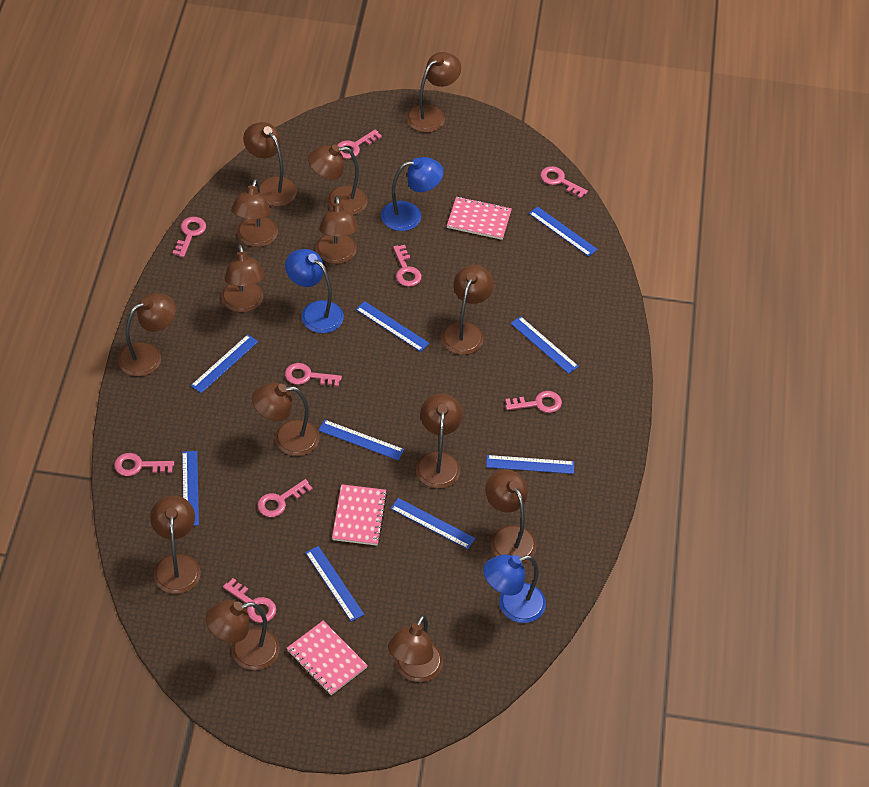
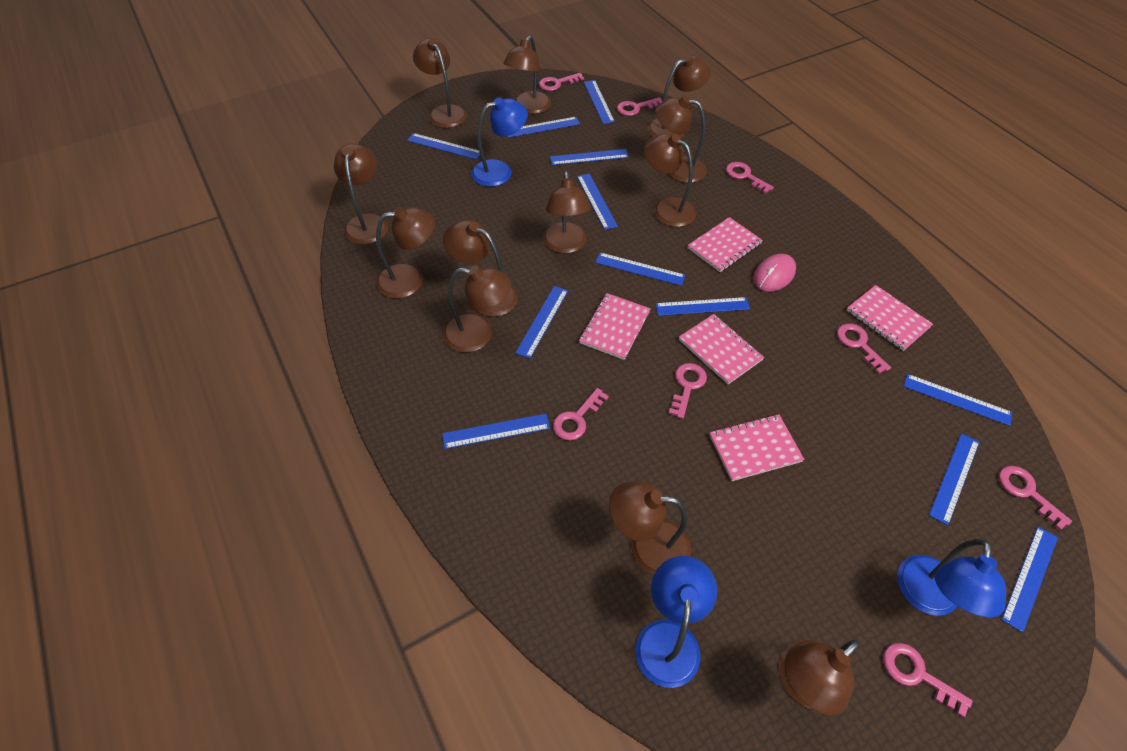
blue ruler: 9 -> 12
brown lamp: 14 -> 12
pink key: 9 -> 8
pink mouse: 0 -> 1
pink notebook: 3 -> 5

